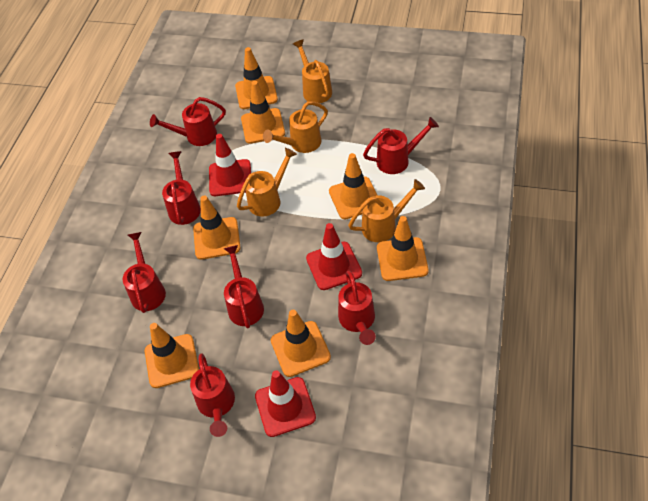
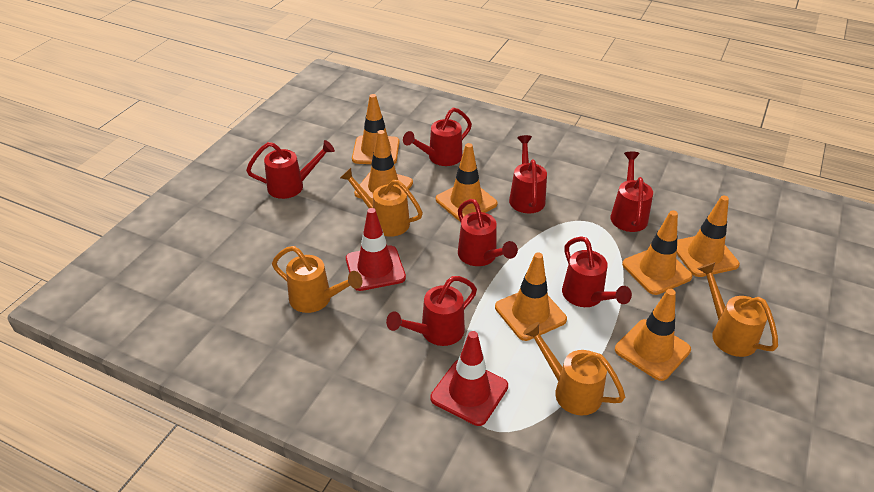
red traffic cone: 3 -> 2

